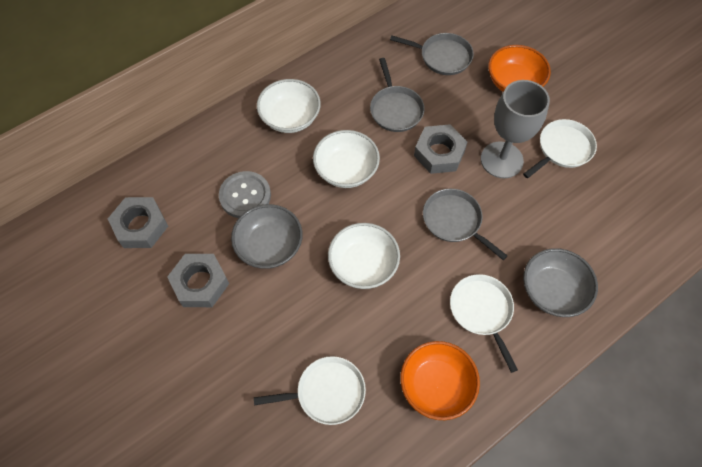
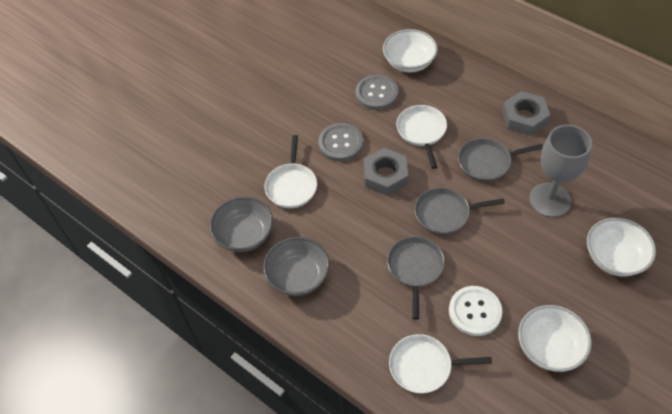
grey button: 1 -> 2
grey nut: 3 -> 2
orange bowl: 2 -> 0
white button: 0 -> 1

